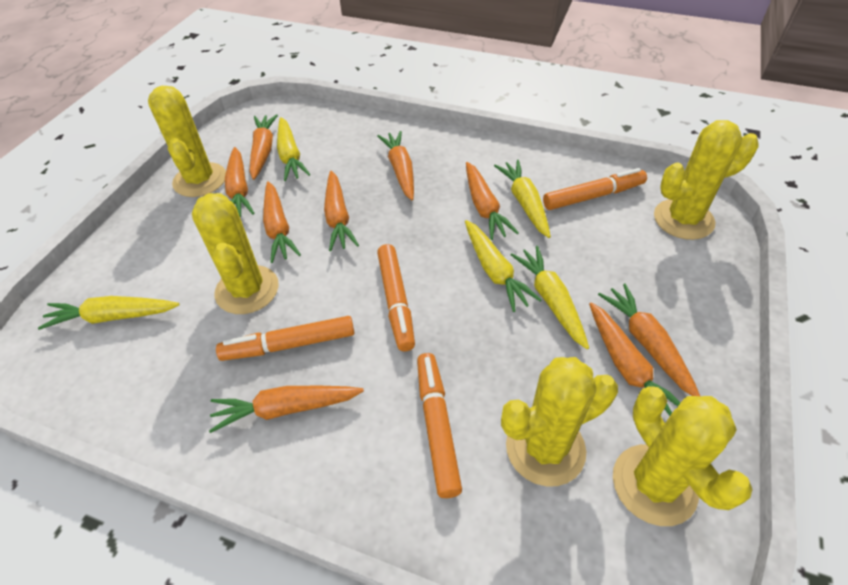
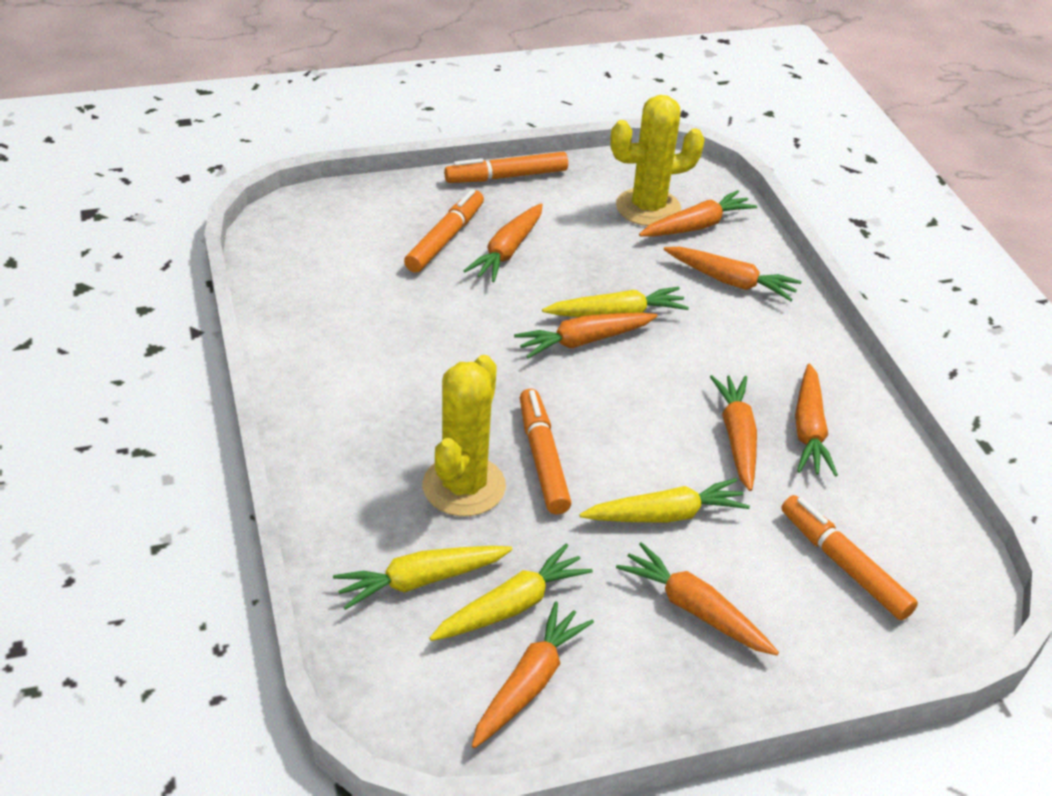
orange carrot: 9 -> 8
yellow cactus: 5 -> 2
yellow carrot: 5 -> 4

